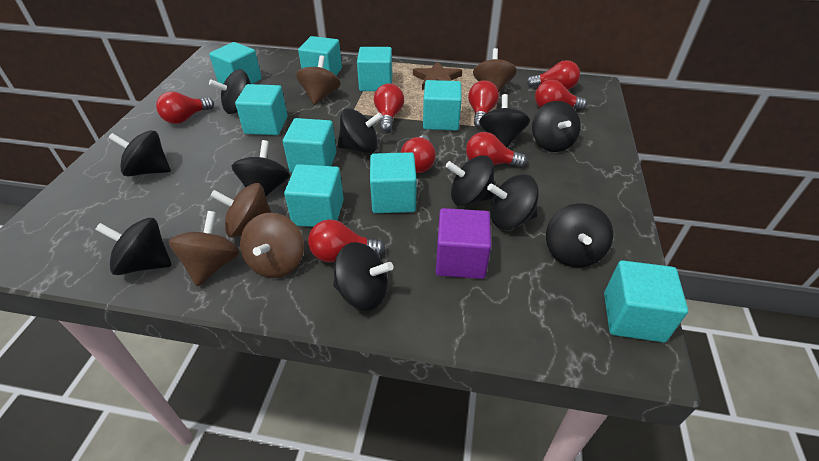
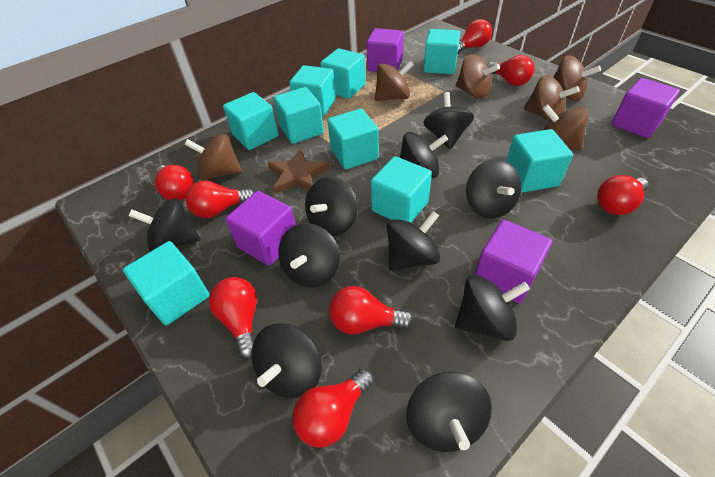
black spinning top: 11 -> 10
brown spinning top: 5 -> 6
purple cube: 1 -> 4

